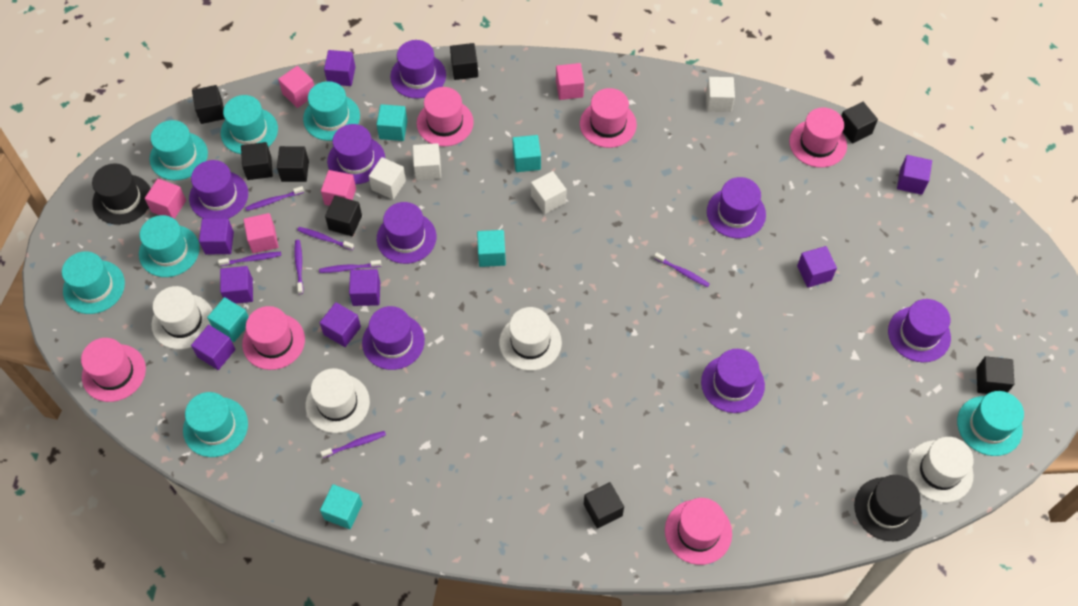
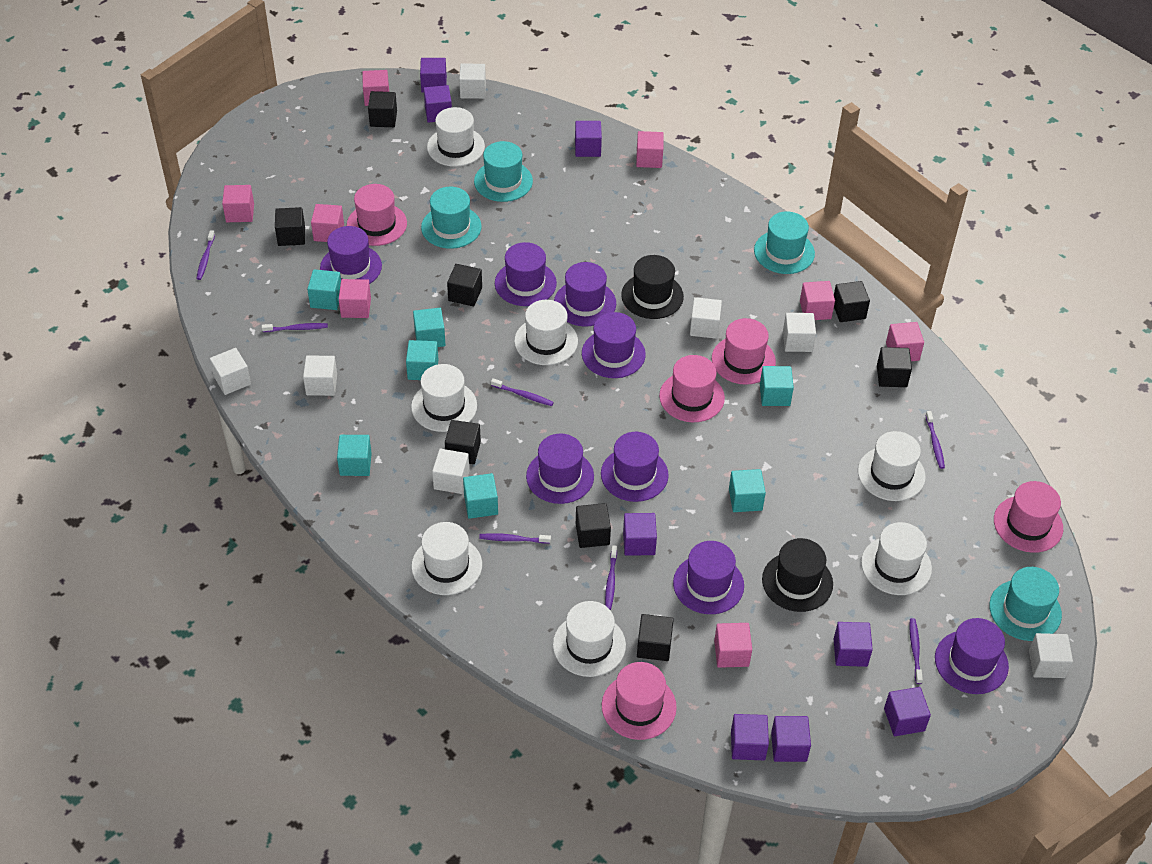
pink cube: 5 -> 8
pink hat: 6 -> 5
turquoise cube: 5 -> 7
turquoise hat: 7 -> 4
white cube: 4 -> 7
white hat: 4 -> 7

